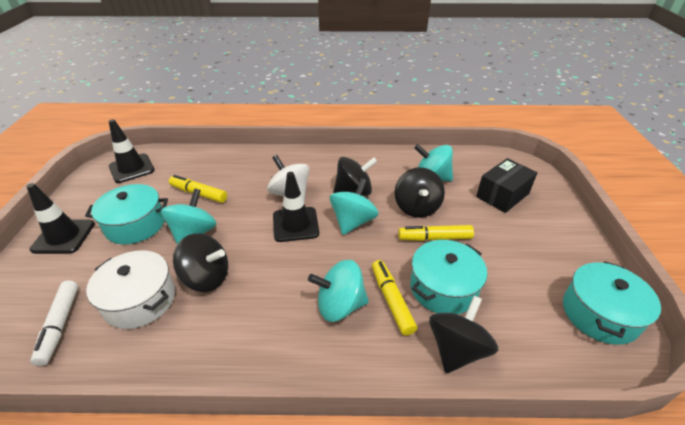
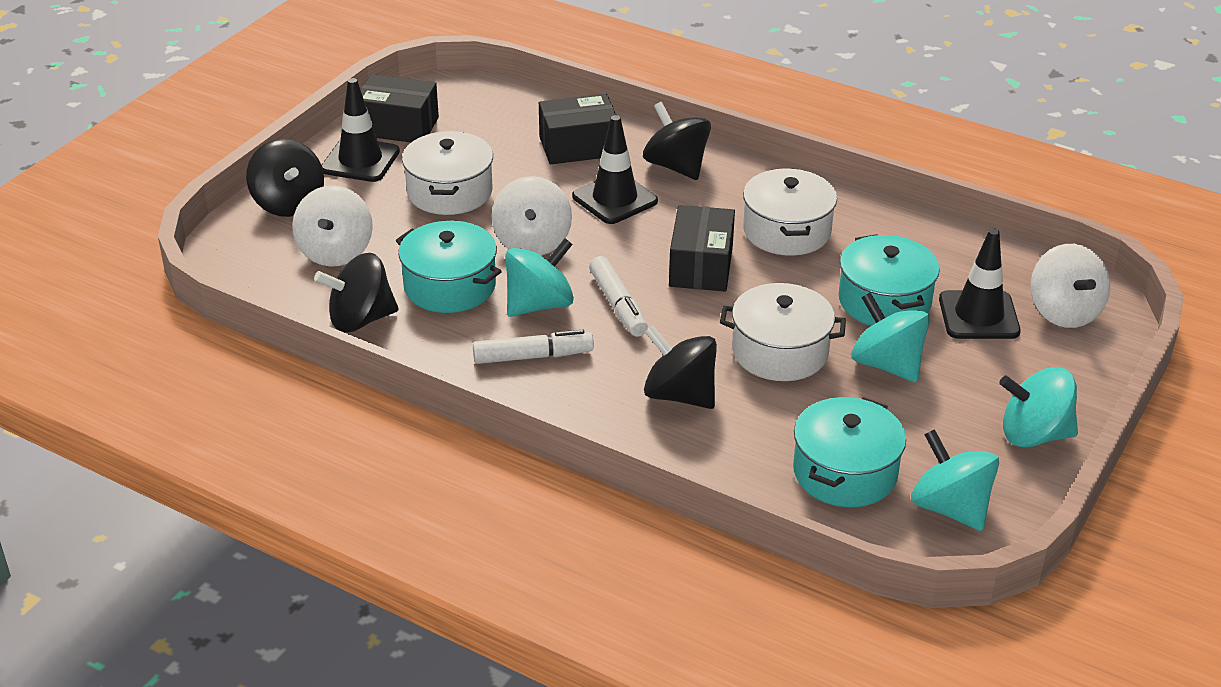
black box: 1 -> 3
white marker: 1 -> 2
white pot: 1 -> 3
white spinning top: 1 -> 3
yellow marker: 3 -> 0

